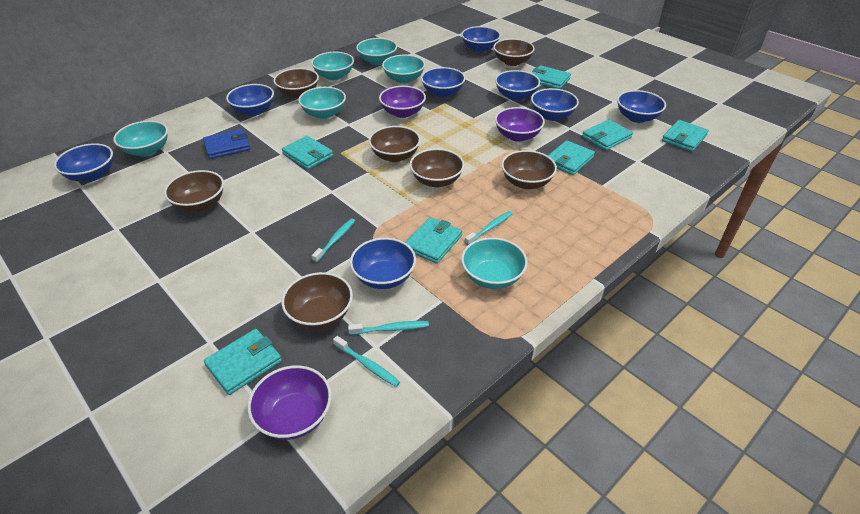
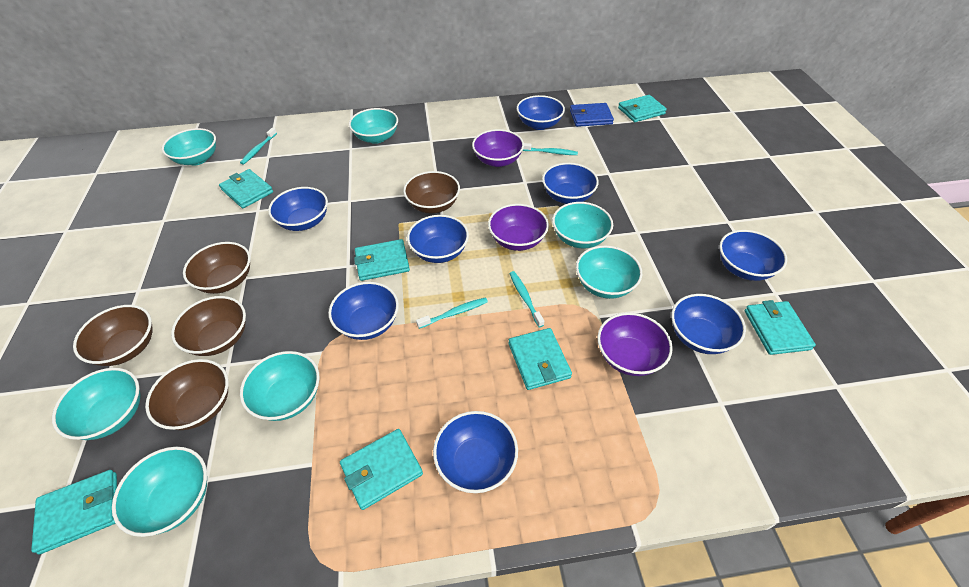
brown bowl: 7 -> 5
turquoise bowl: 6 -> 7

